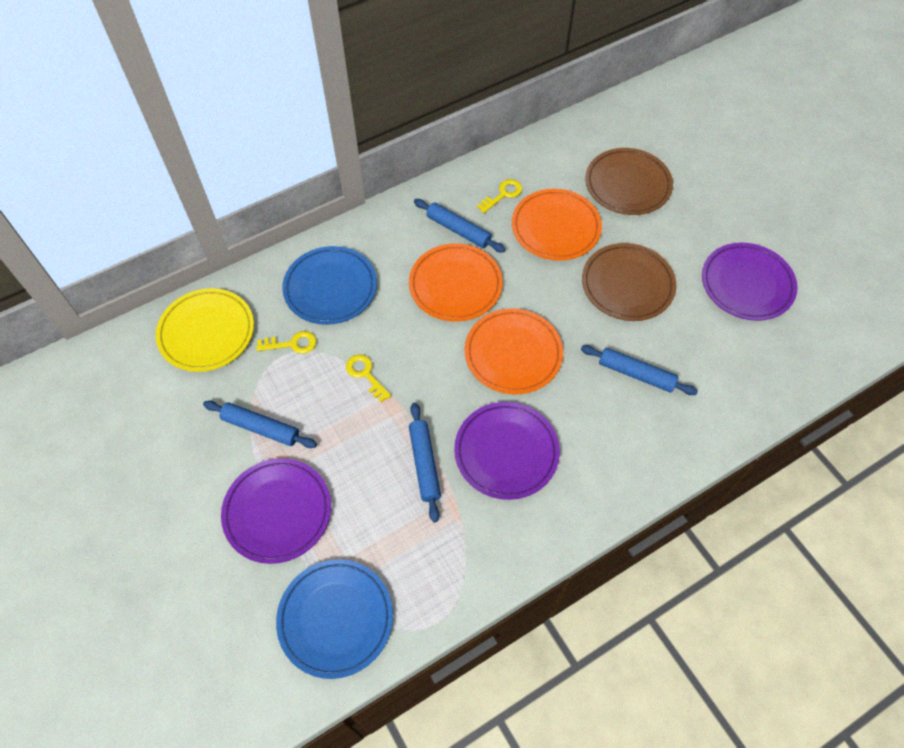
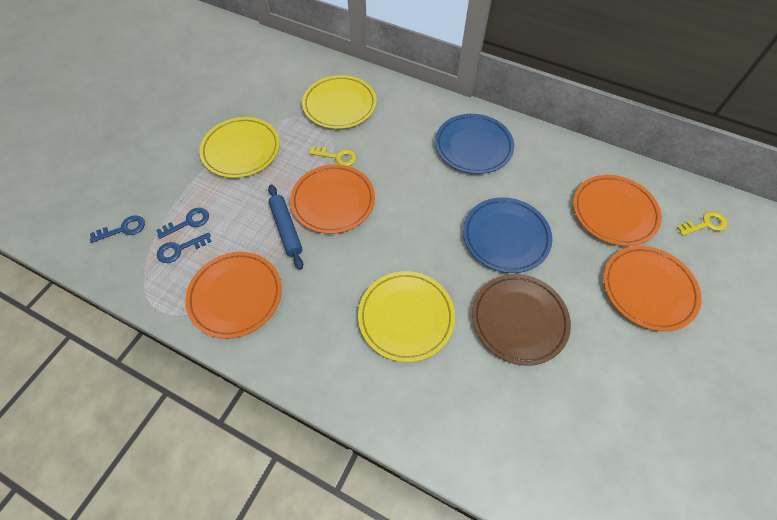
blue key: 0 -> 3
blue rolling pin: 4 -> 1
brown plate: 2 -> 1
orange plate: 3 -> 4
purple plate: 3 -> 0
yellow key: 3 -> 2
yellow plate: 1 -> 3

